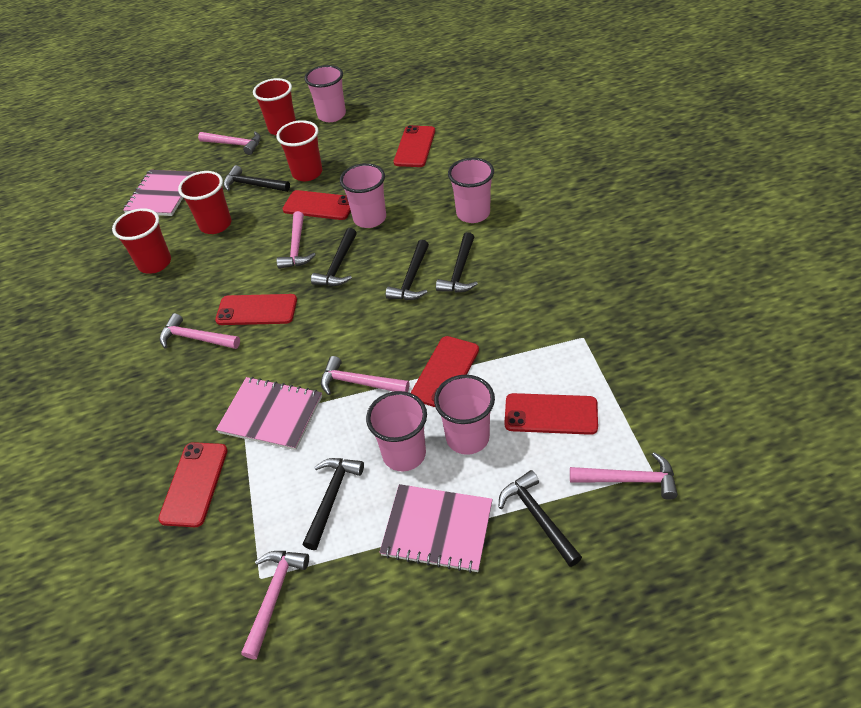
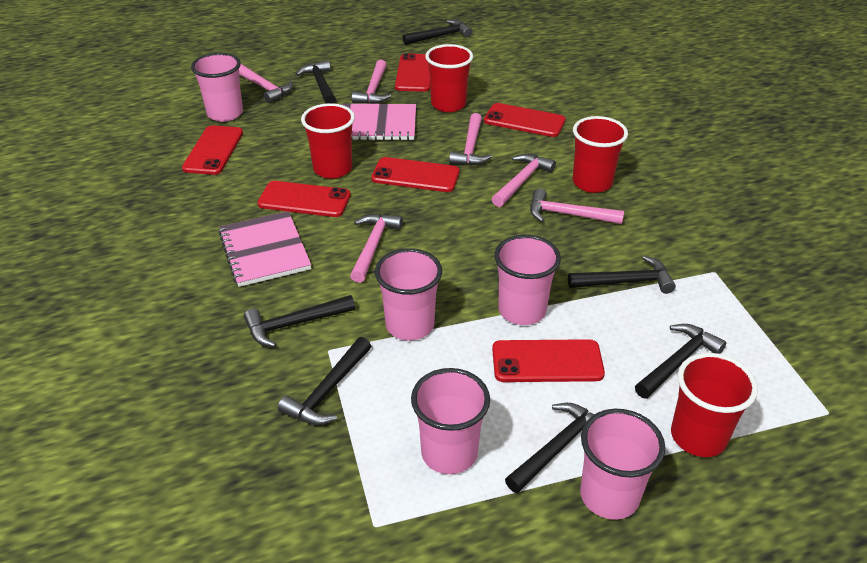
black hammer: 6 -> 7
pink notebook: 3 -> 2

